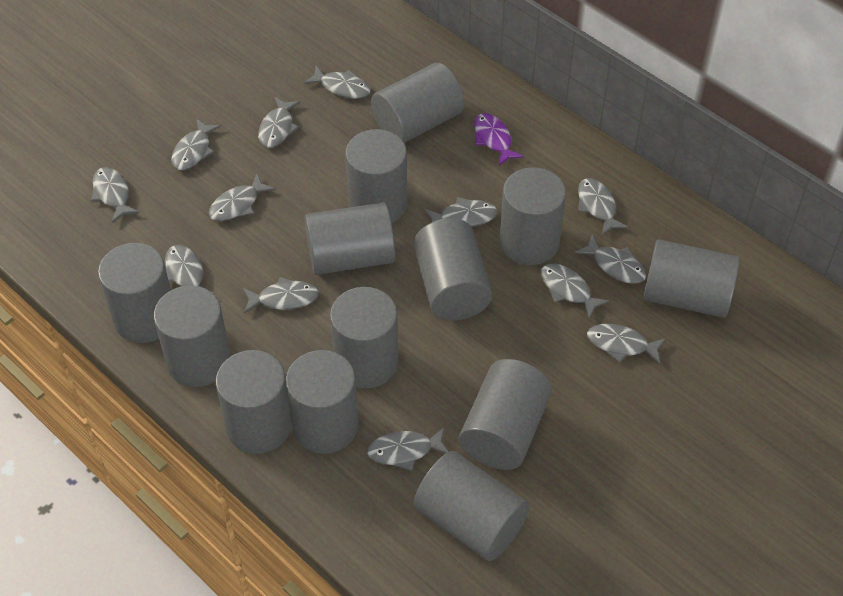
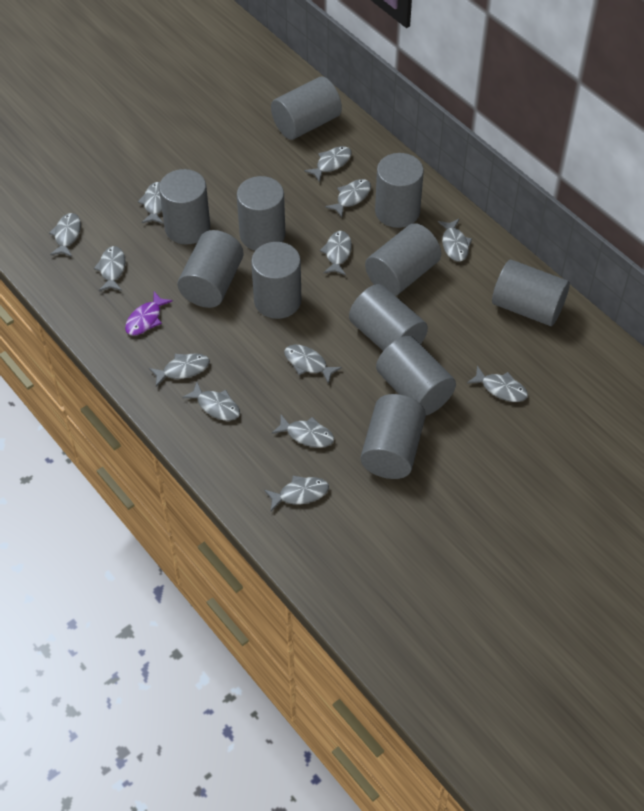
grey cylinder: 13 -> 11

